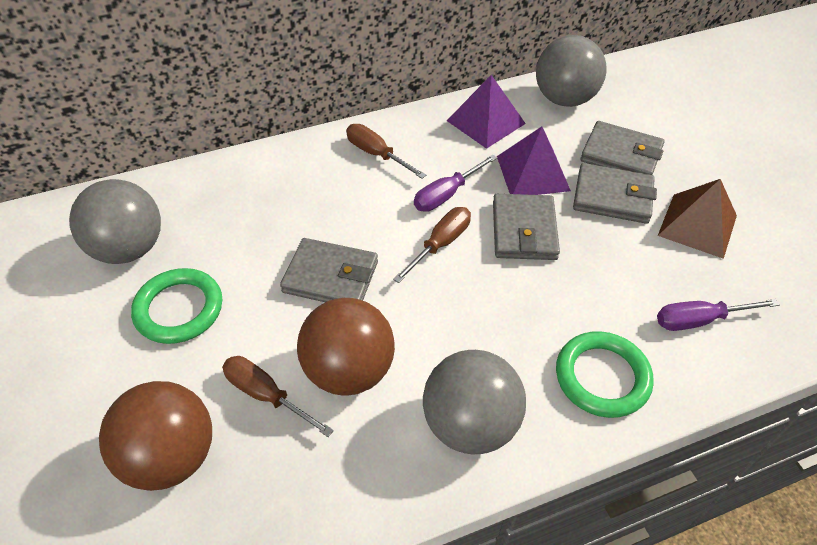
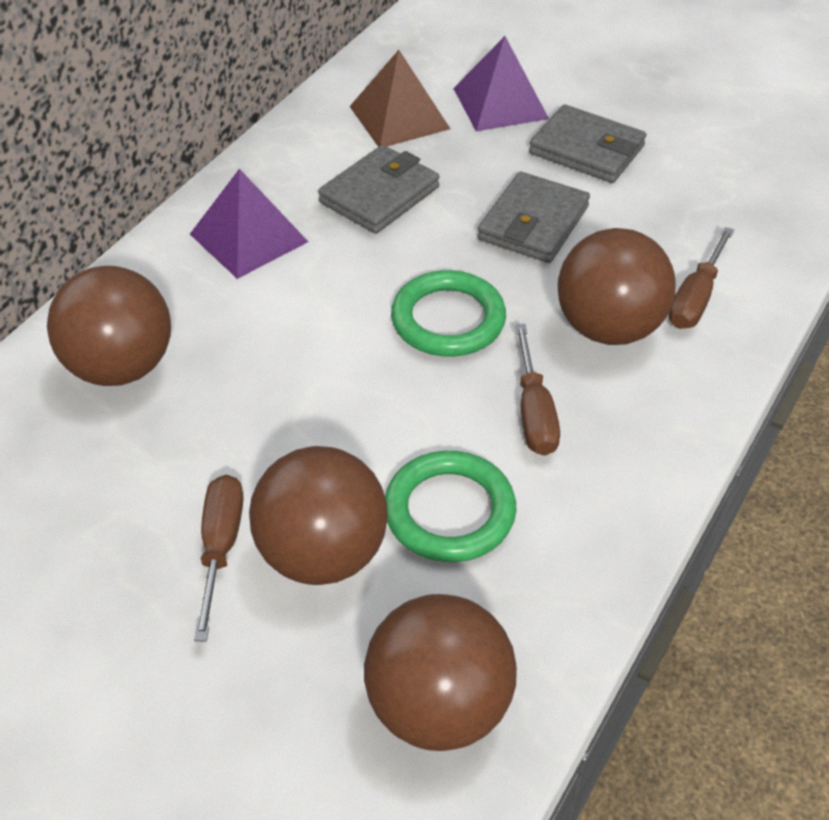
brown ball: 2 -> 4
grey ball: 3 -> 0
grey wallet: 4 -> 3
purple screwdriver: 2 -> 0

